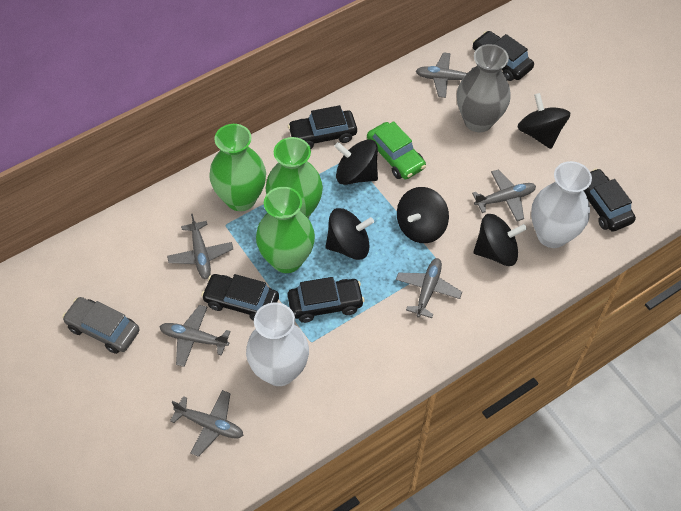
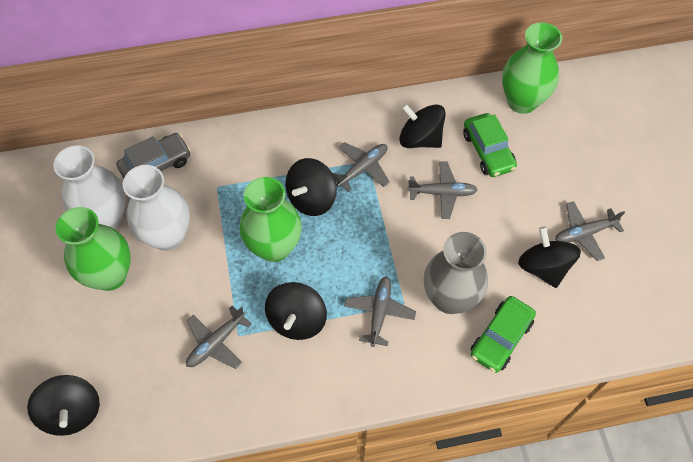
black car: 5 -> 0
green car: 1 -> 2
grey plane: 6 -> 5

